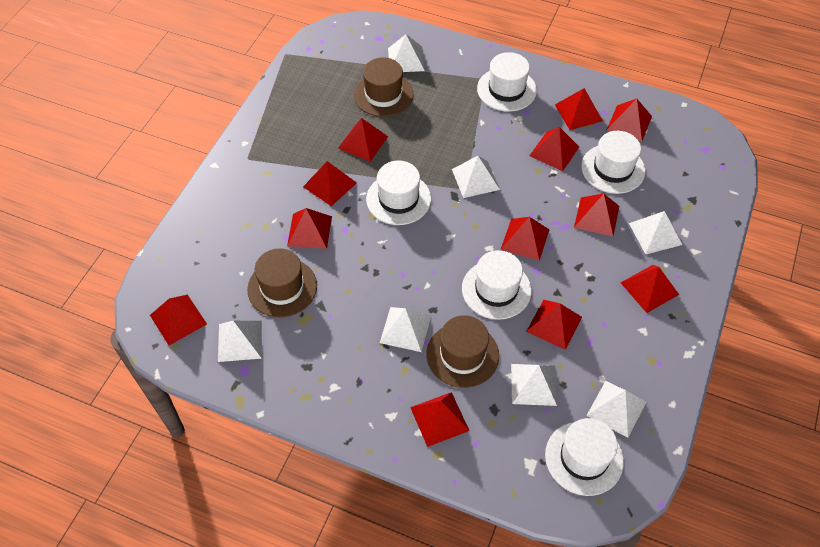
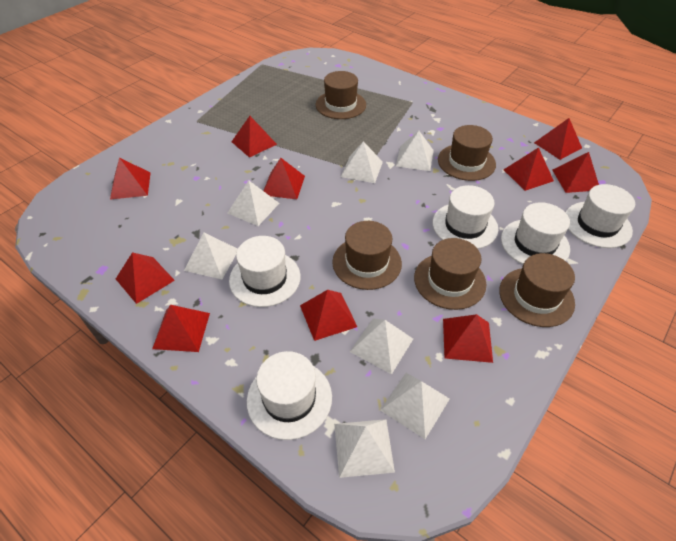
brown hat: 3 -> 5
red pyramid: 12 -> 10

